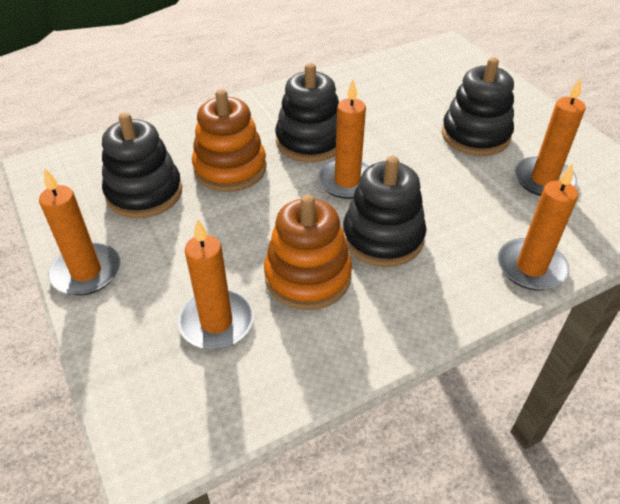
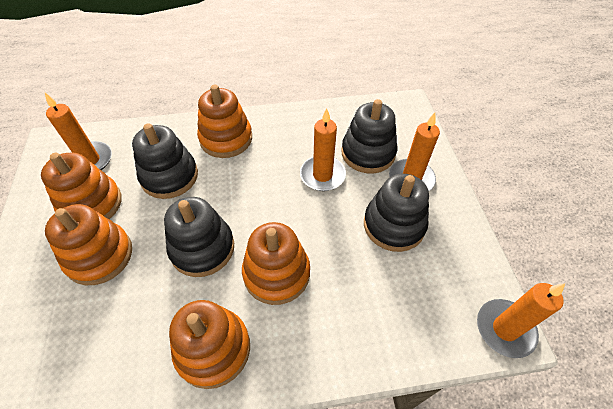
orange candle: 5 -> 4
orange stacking toy: 2 -> 5

